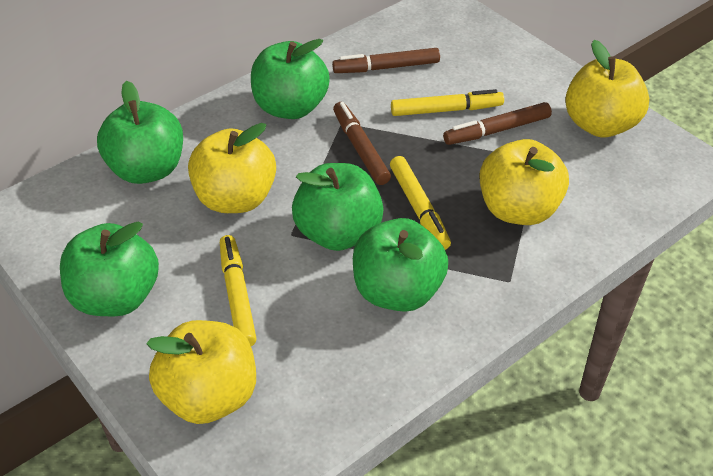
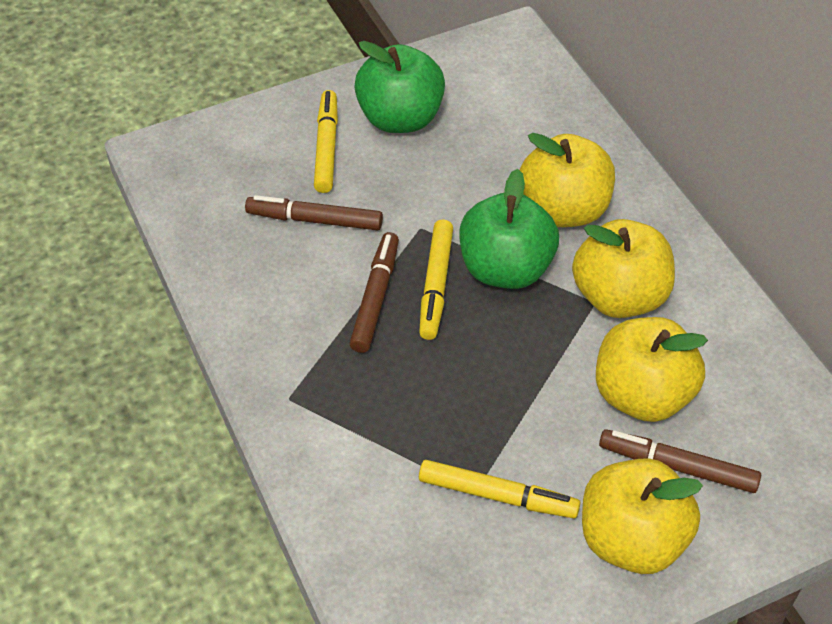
green apple: 5 -> 2

